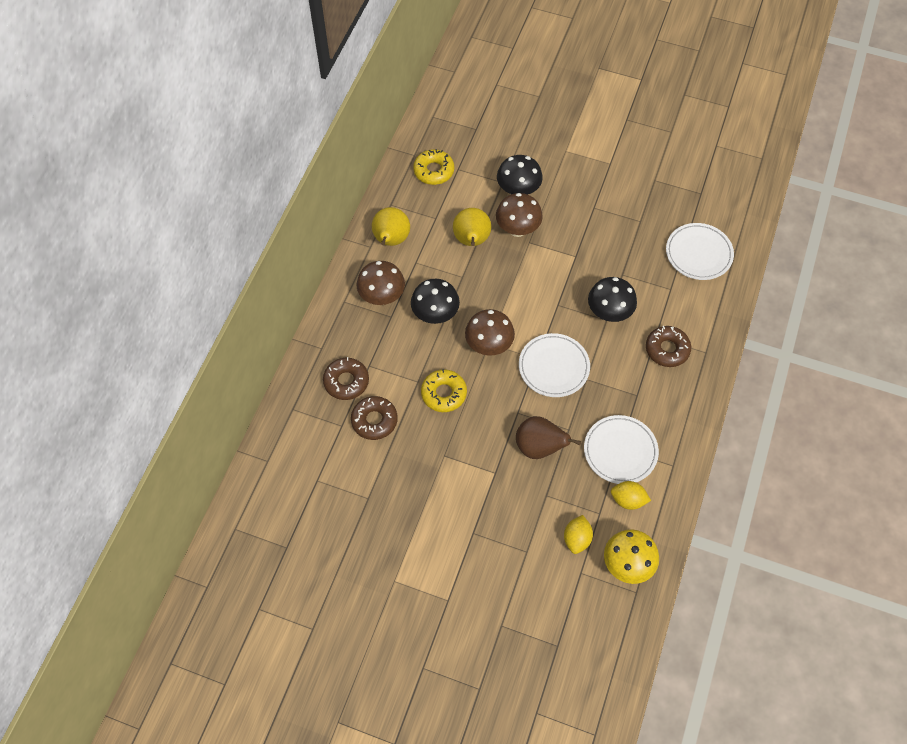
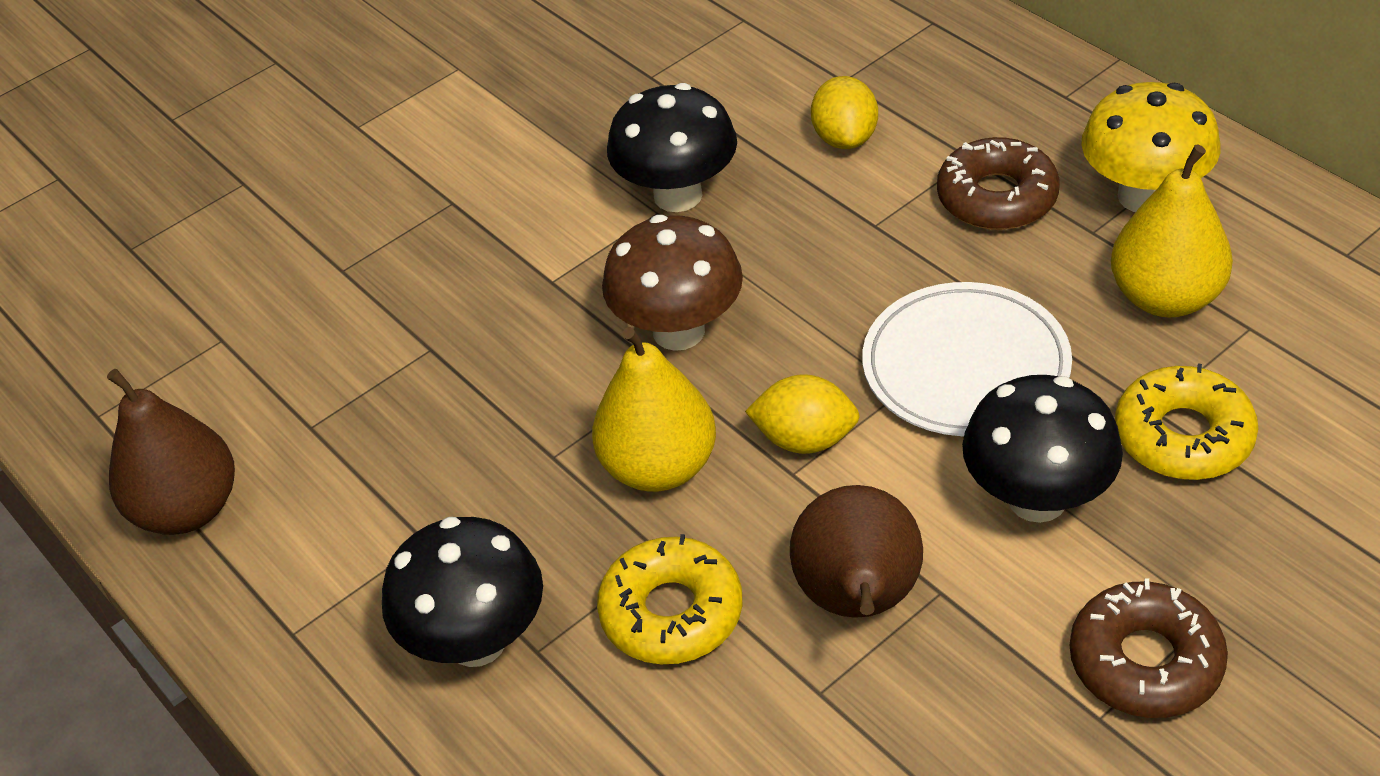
brown donut: 3 -> 2
brown mushroom: 3 -> 1
brown pear: 1 -> 2
white plate: 3 -> 1

